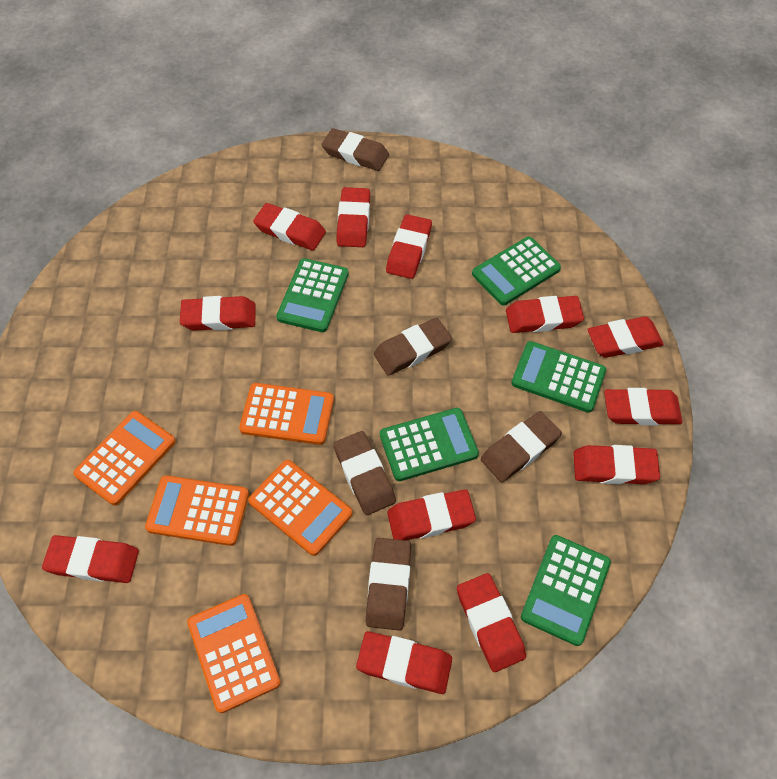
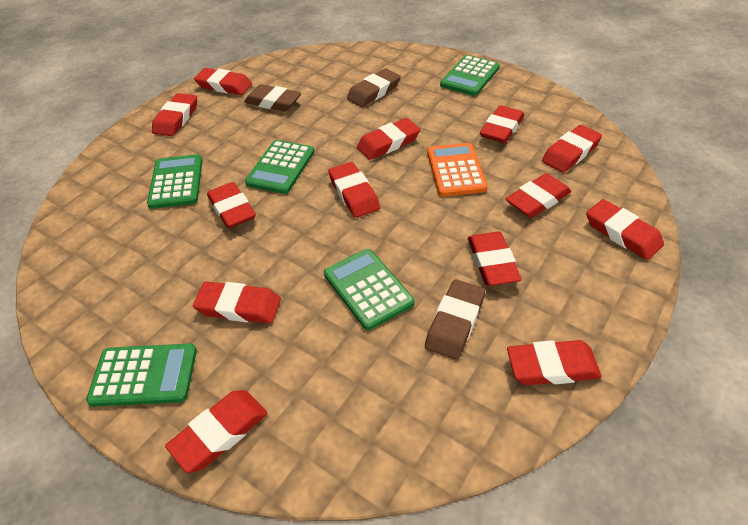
brown eraser: 5 -> 3
orange calculator: 5 -> 1
red eraser: 12 -> 13

